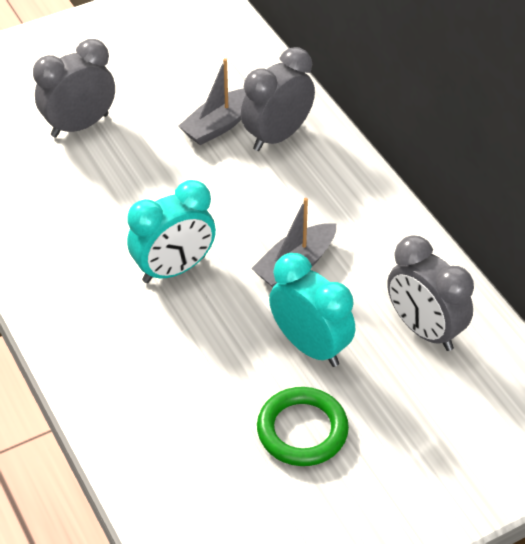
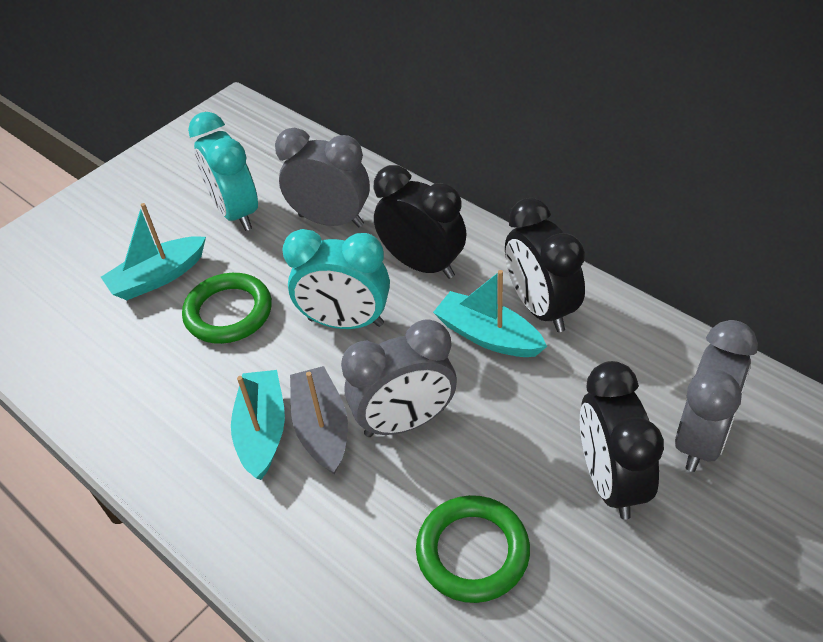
black clock: 0 -> 3
green ring: 1 -> 2
grey boat: 2 -> 1
turquoise boat: 0 -> 3

